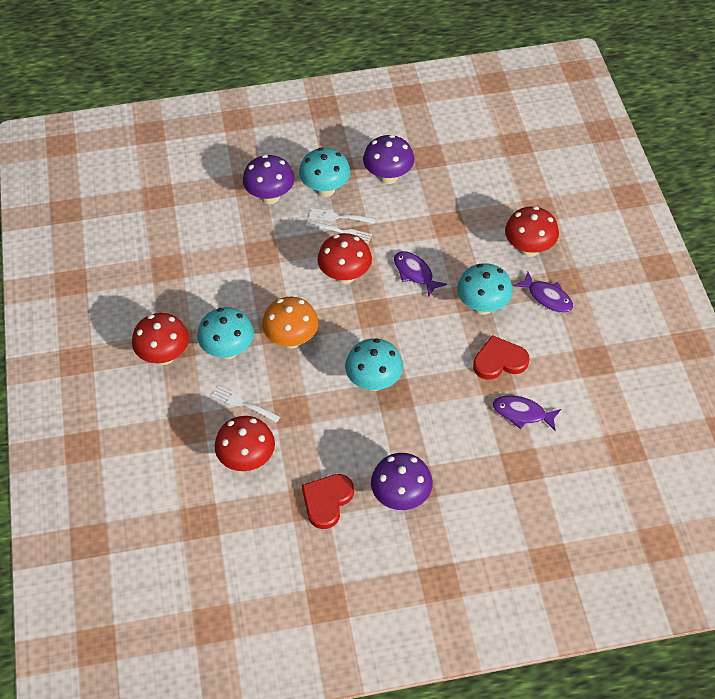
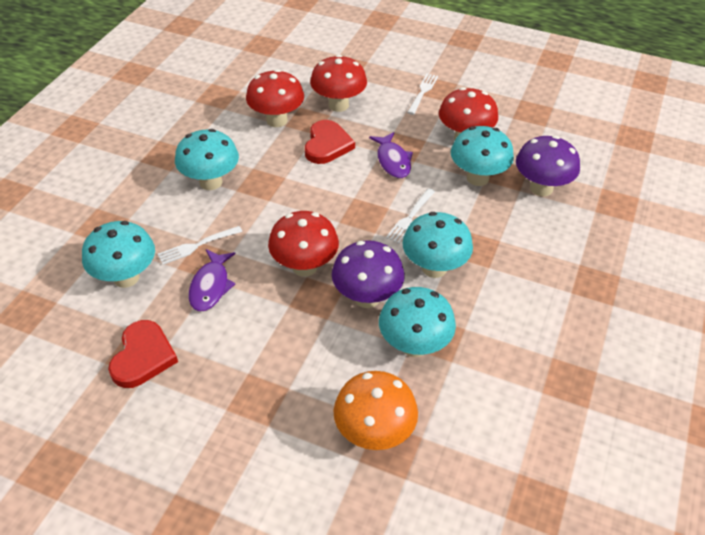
purple fish: 3 -> 2
purple mushroom: 3 -> 2
turquoise mushroom: 4 -> 5

